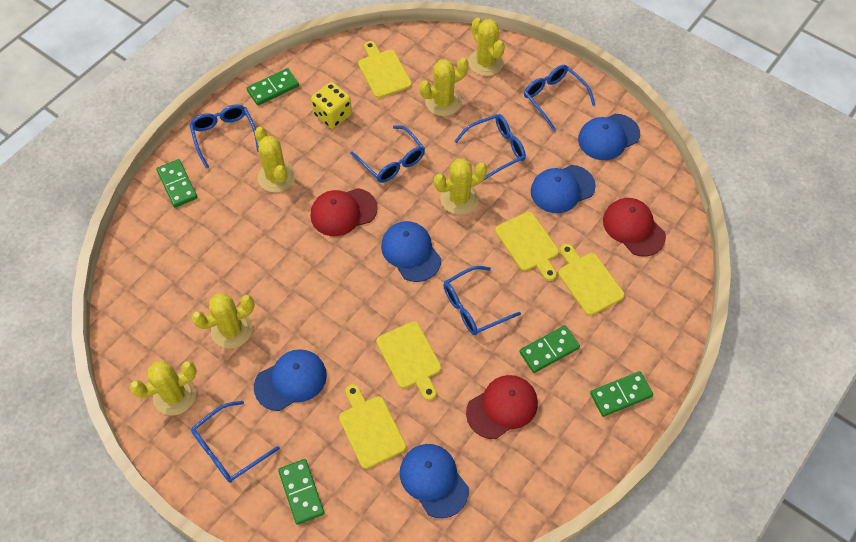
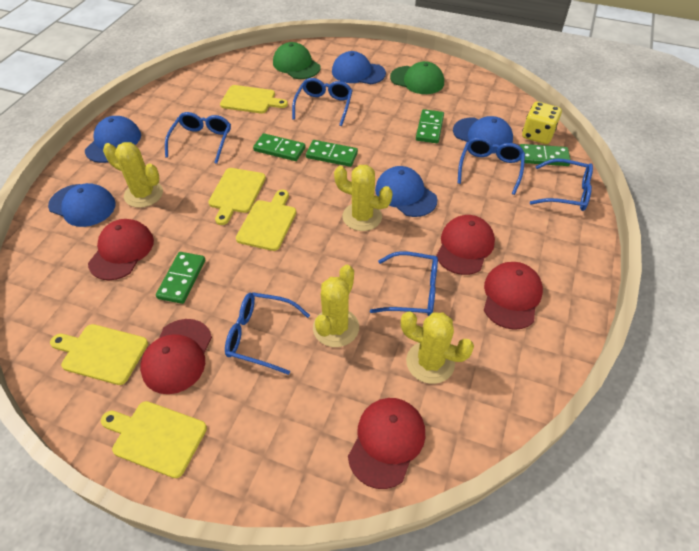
green cap: 0 -> 2
red cap: 3 -> 5
yellow cactus: 6 -> 4

